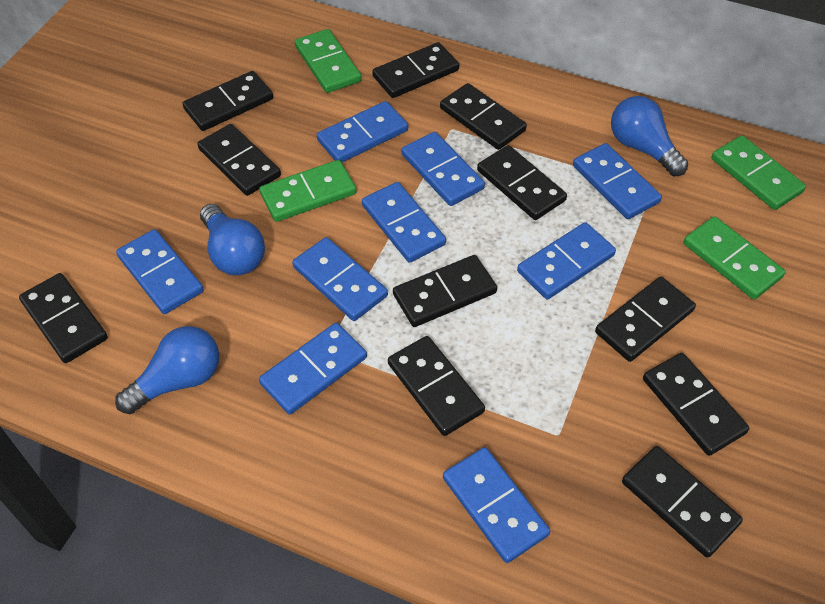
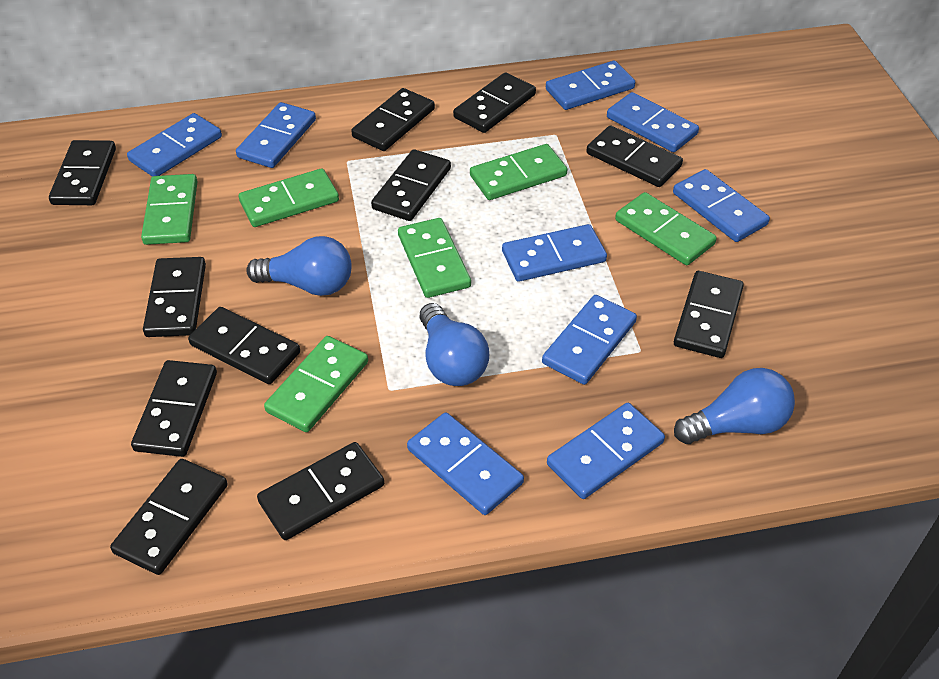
green domino: 4 -> 6

